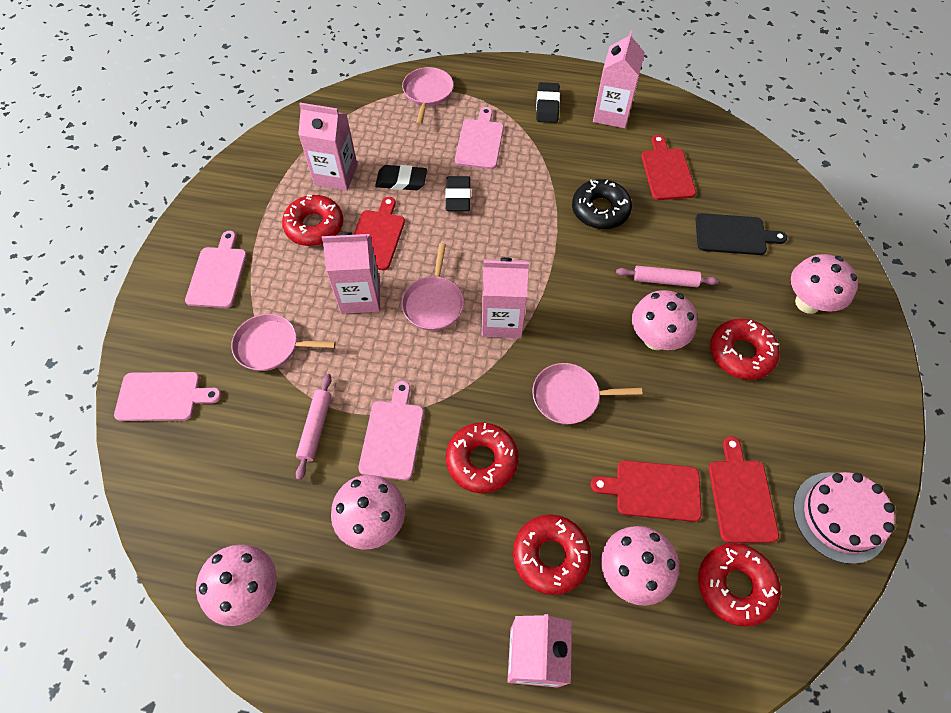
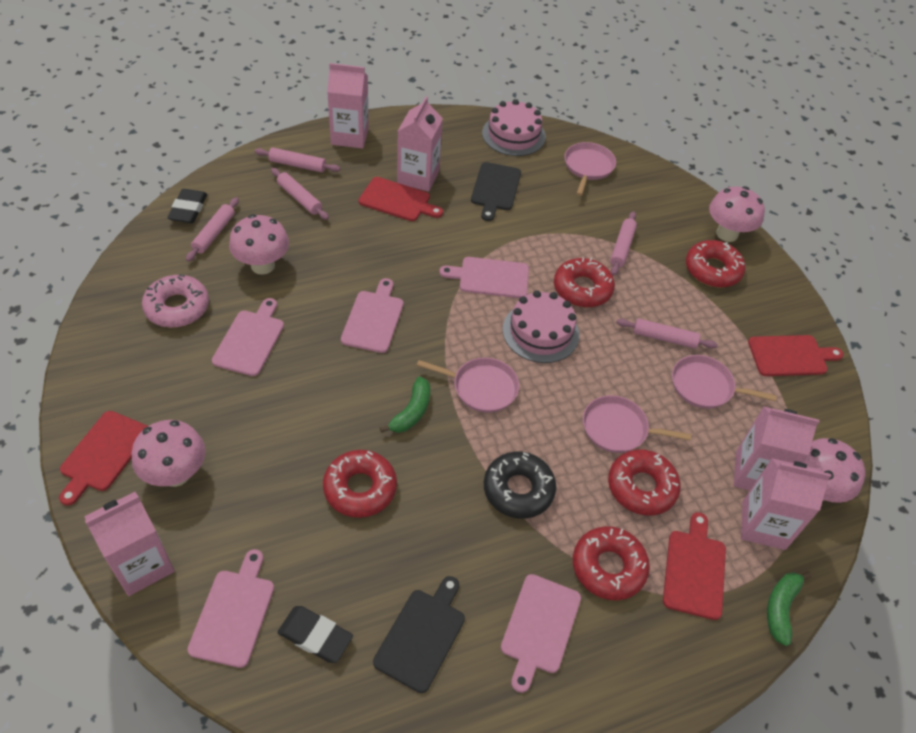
black cutting board: 1 -> 2
black eraser: 3 -> 2
green banana: 0 -> 2
pink cake: 1 -> 2
pink cutting board: 4 -> 5
pink donut: 0 -> 1
pink mushroom: 5 -> 4
pink rolling pin: 2 -> 5

